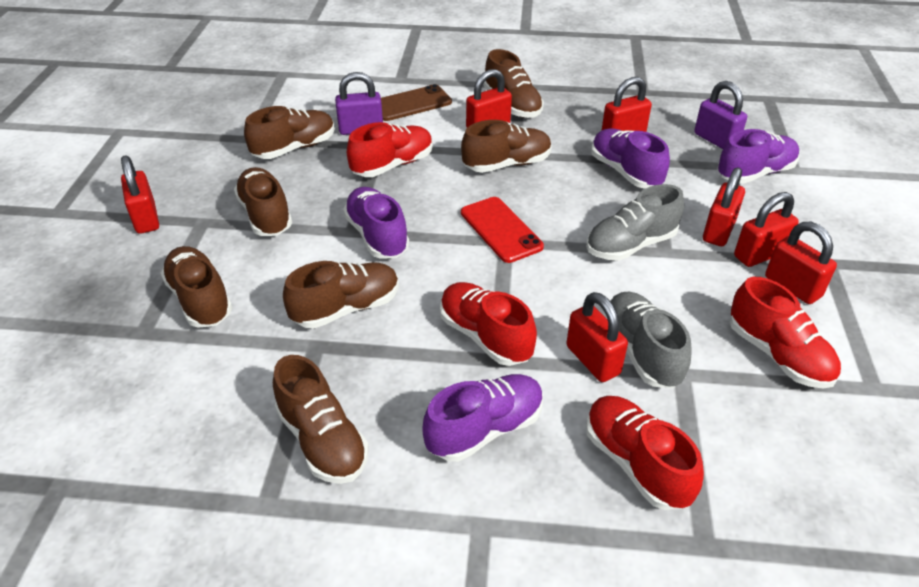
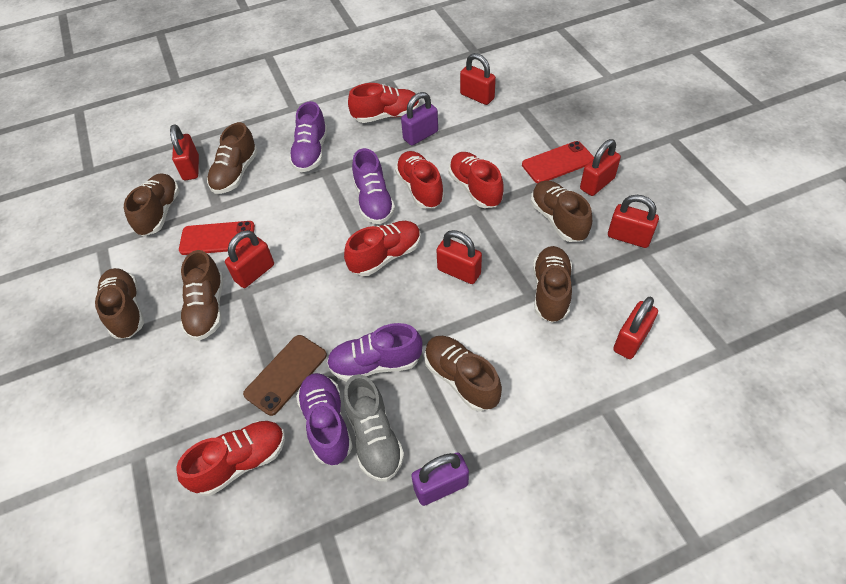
grey shoe: 2 -> 1
red phone: 1 -> 2
red shoe: 4 -> 5

